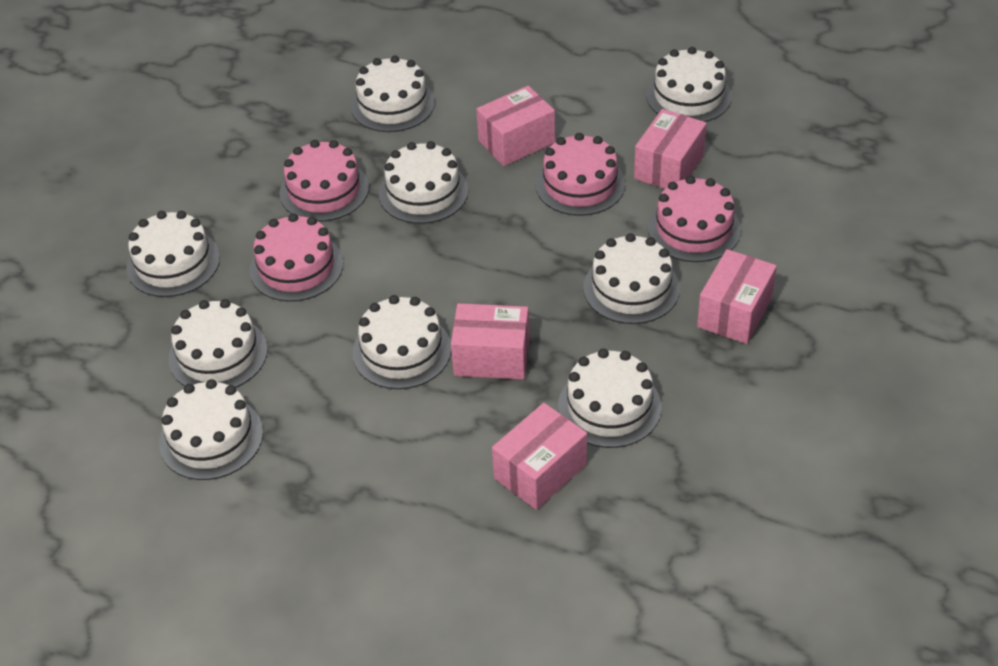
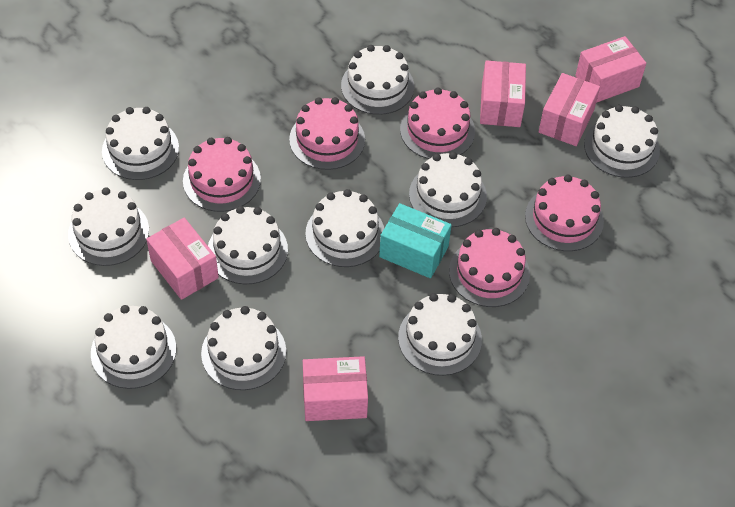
pink cake: 4 -> 5
turquoise box: 0 -> 1
white cake: 9 -> 10

